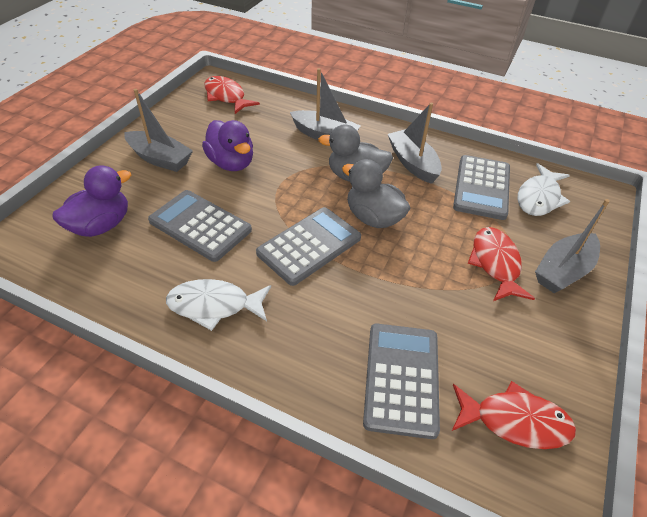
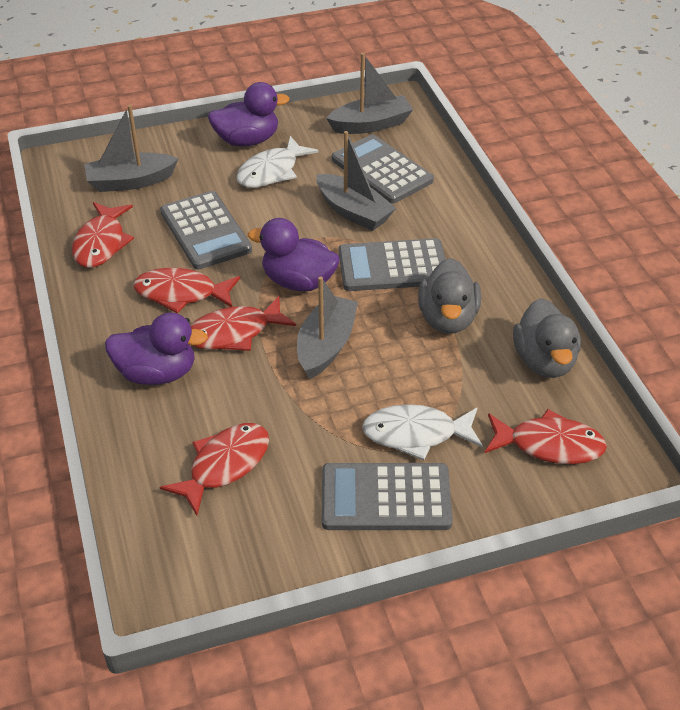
purple duck: 2 -> 3
red fish: 3 -> 5

